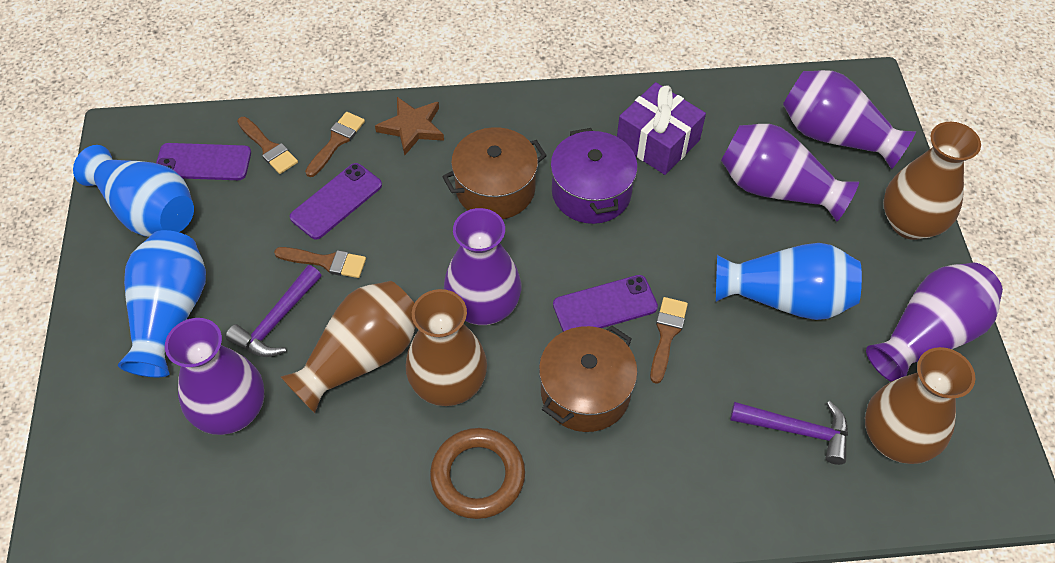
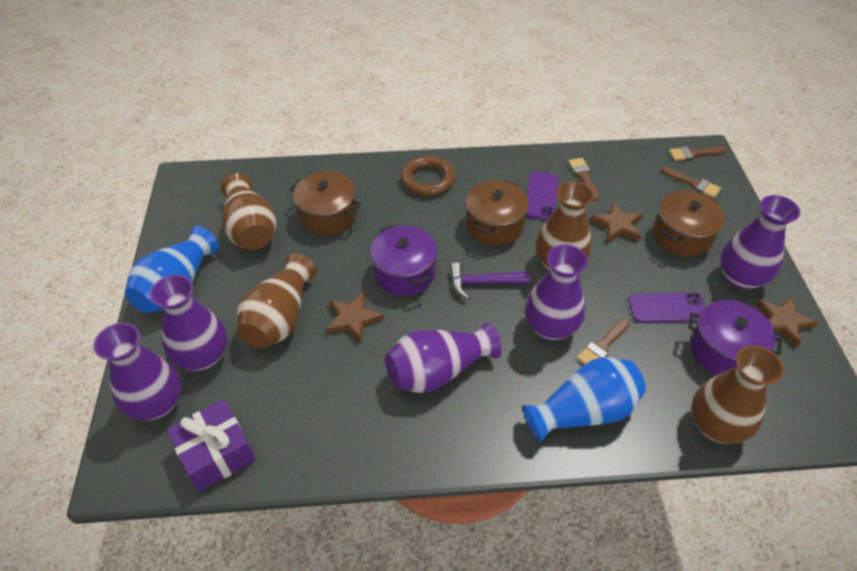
blue vase: 3 -> 2
brown pot: 2 -> 3
brown star: 1 -> 3
purple hammer: 2 -> 1
purple phone: 3 -> 2
purple pot: 1 -> 2

